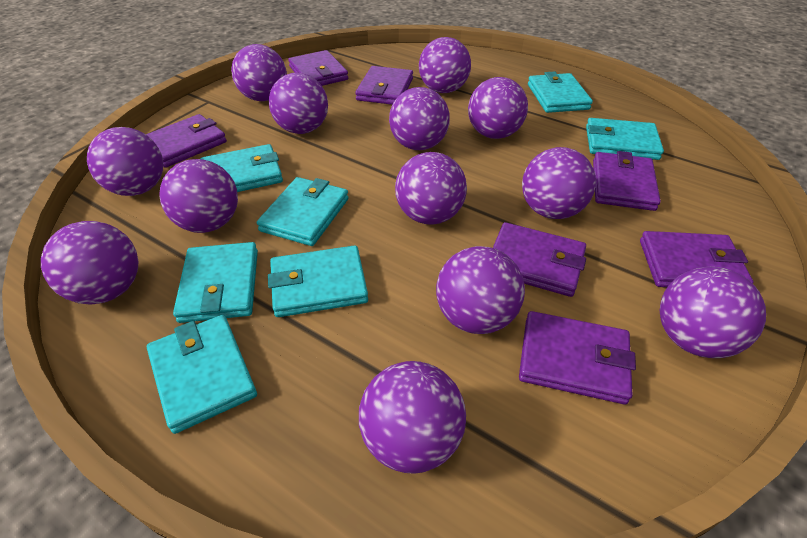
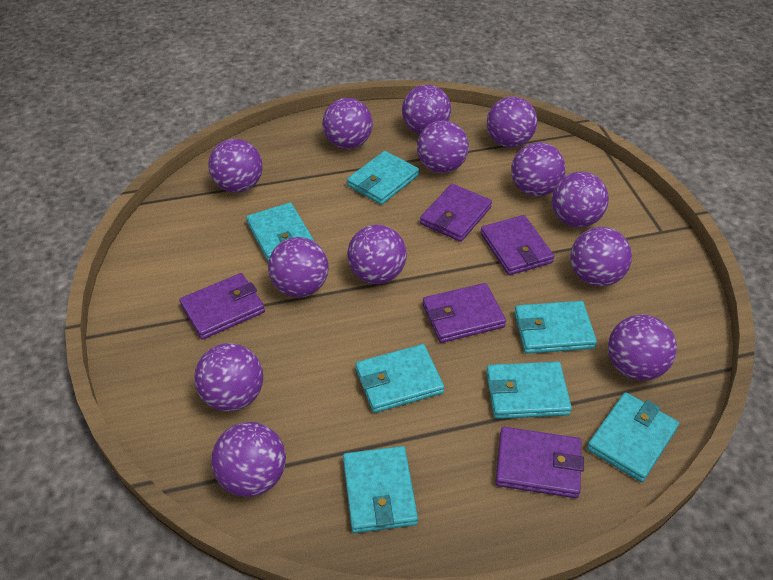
purple wallet: 7 -> 5

